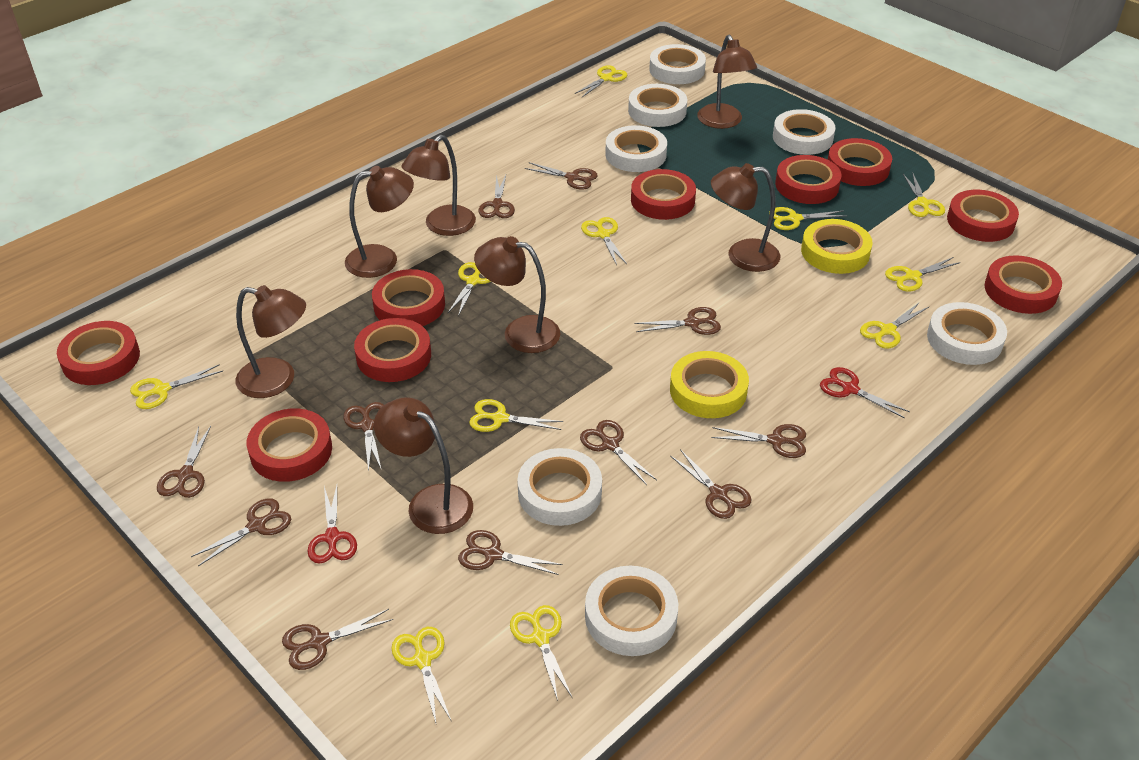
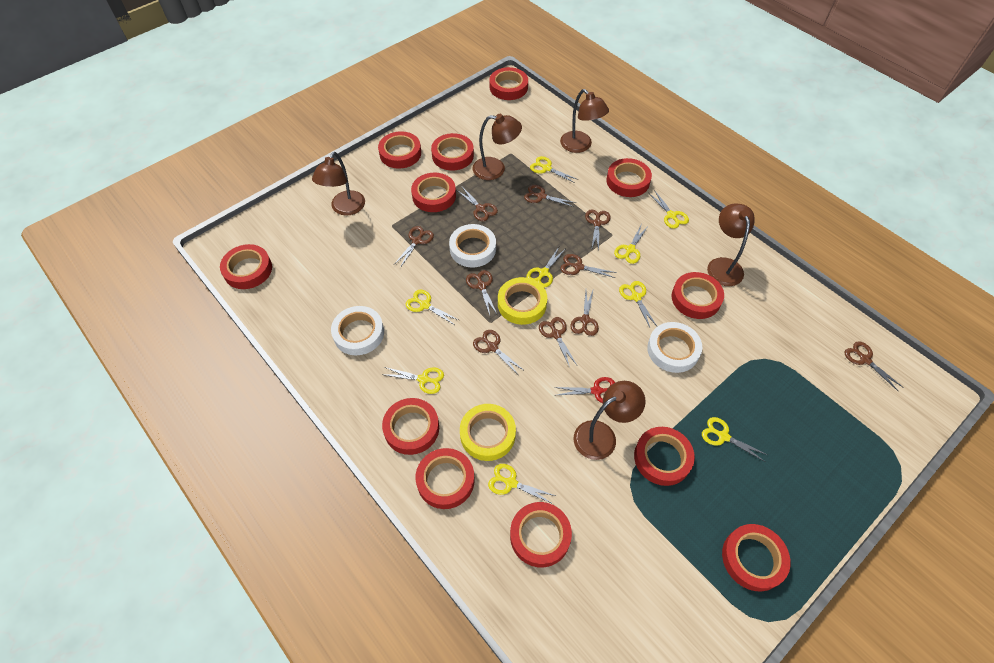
brown lamp: 7 -> 5
brown scissors: 11 -> 10
red scissors: 2 -> 1
red tape: 9 -> 12
white tape: 7 -> 3
yellow scissors: 11 -> 9

